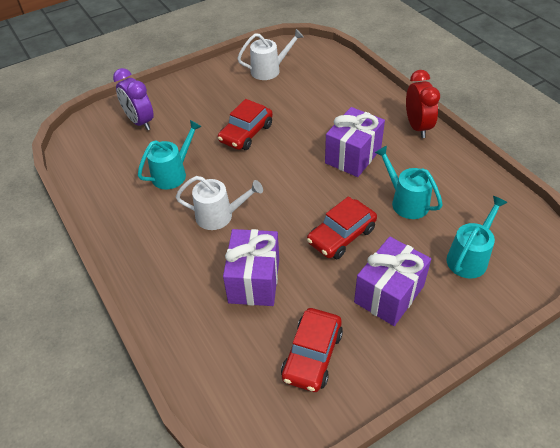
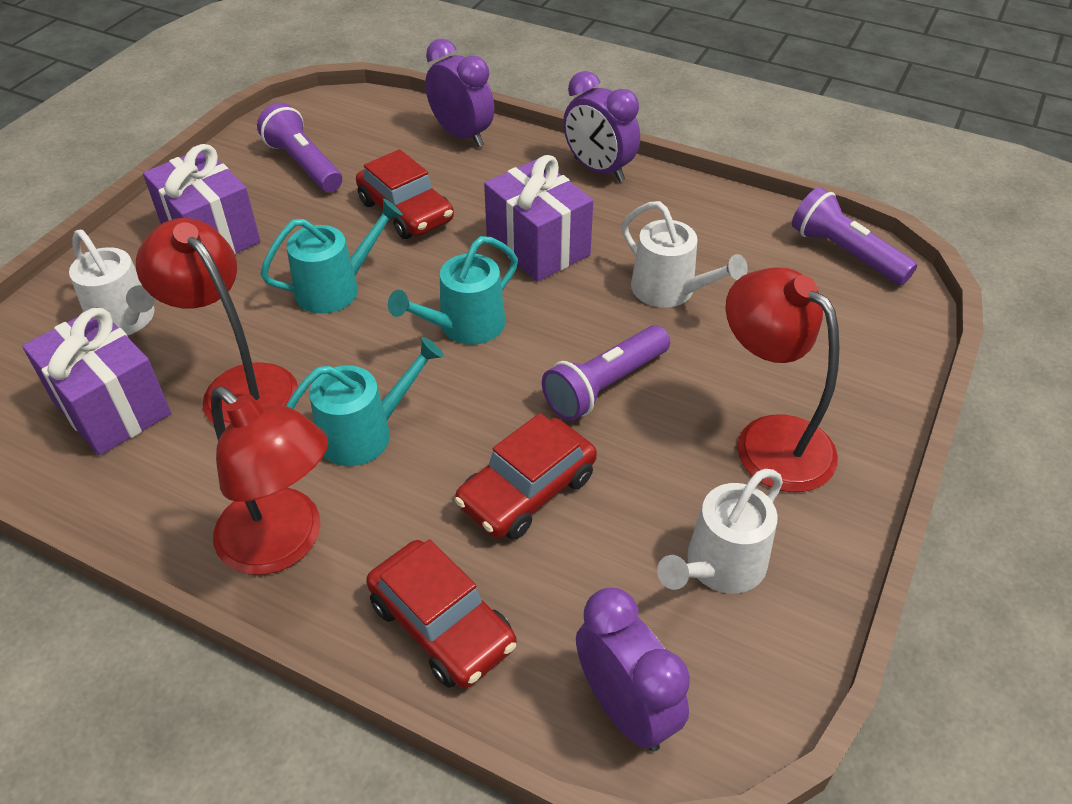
purple clock: 1 -> 3
purple flashlight: 0 -> 3
red clock: 1 -> 0
red lamp: 0 -> 3
white watering can: 2 -> 3

